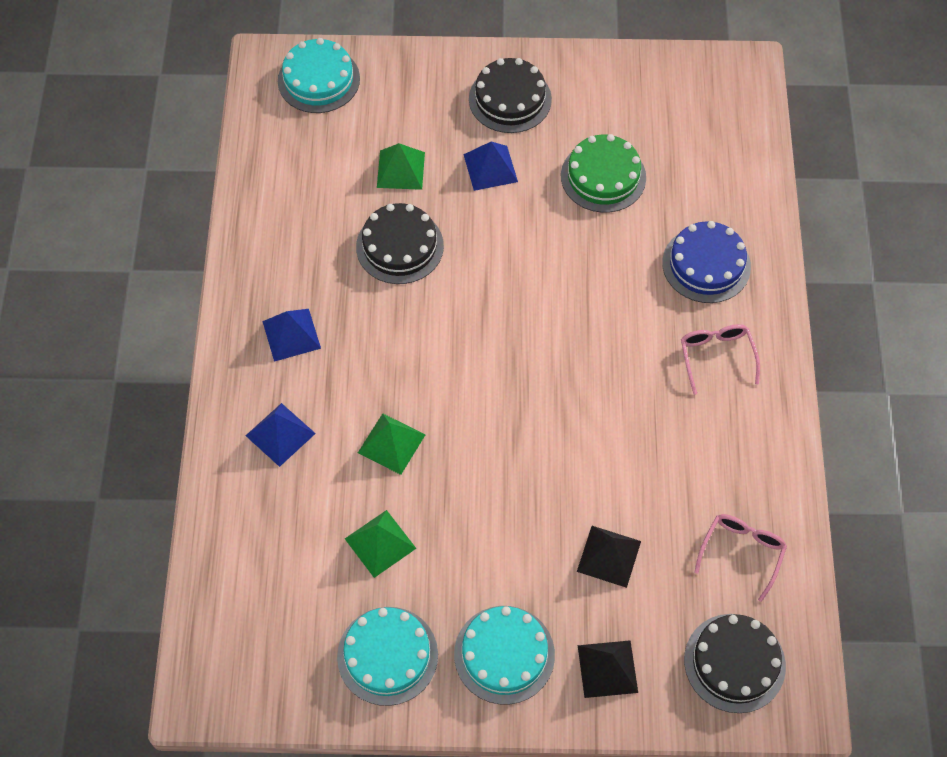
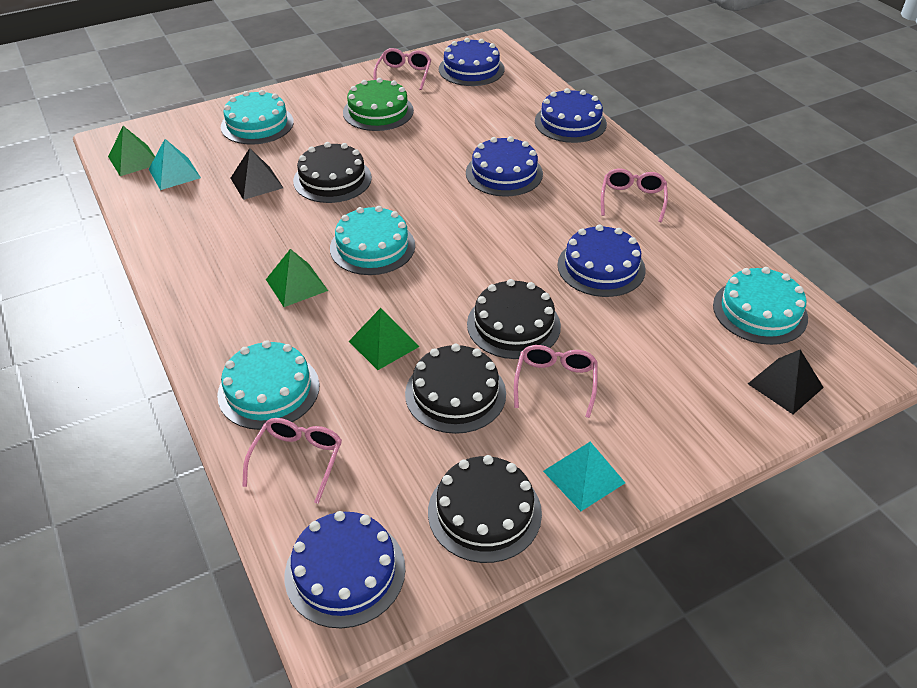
black cake: 3 -> 4
blue cake: 1 -> 5
blue pyramid: 3 -> 0
pink glasses: 2 -> 4
turquoise cake: 3 -> 4
turquoise pyramid: 0 -> 2

